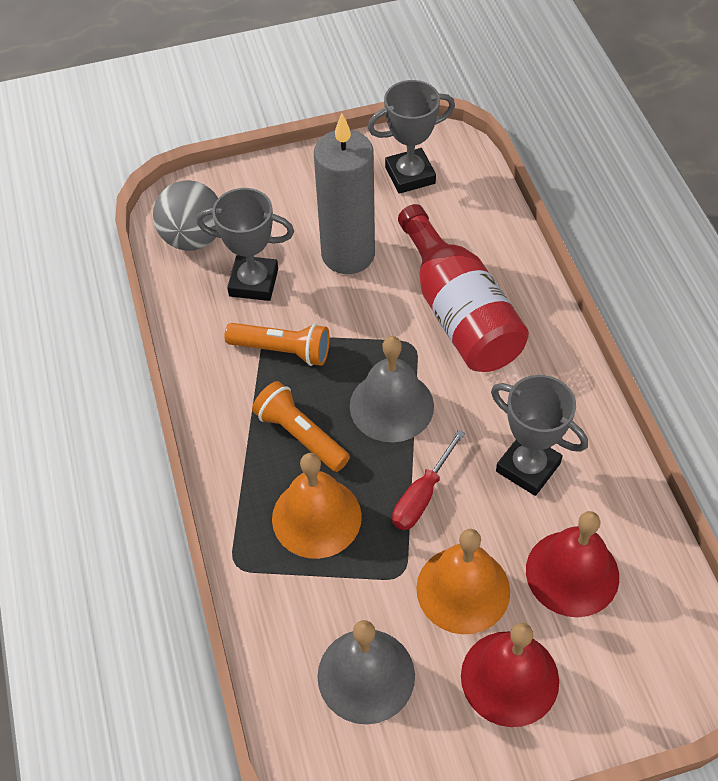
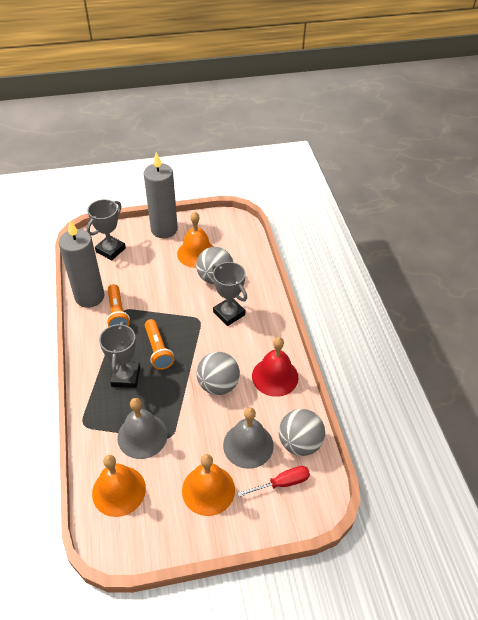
grey ball: 1 -> 3
grey candle: 1 -> 2
orange bell: 2 -> 3
red bell: 2 -> 1
red bottle: 1 -> 0

